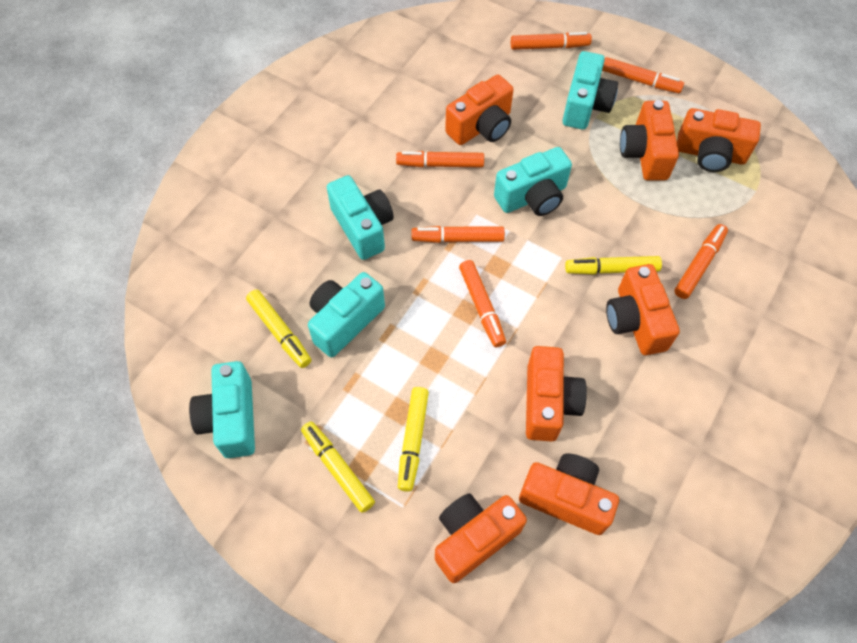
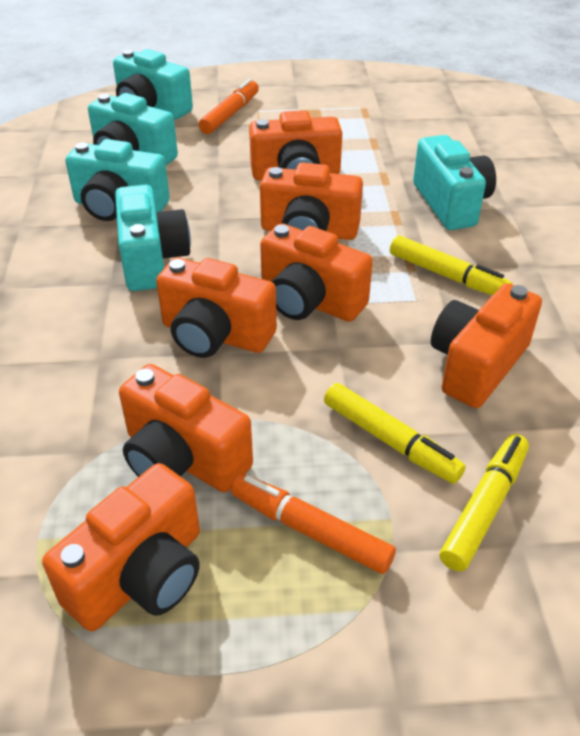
orange marker: 6 -> 2
yellow marker: 4 -> 3

